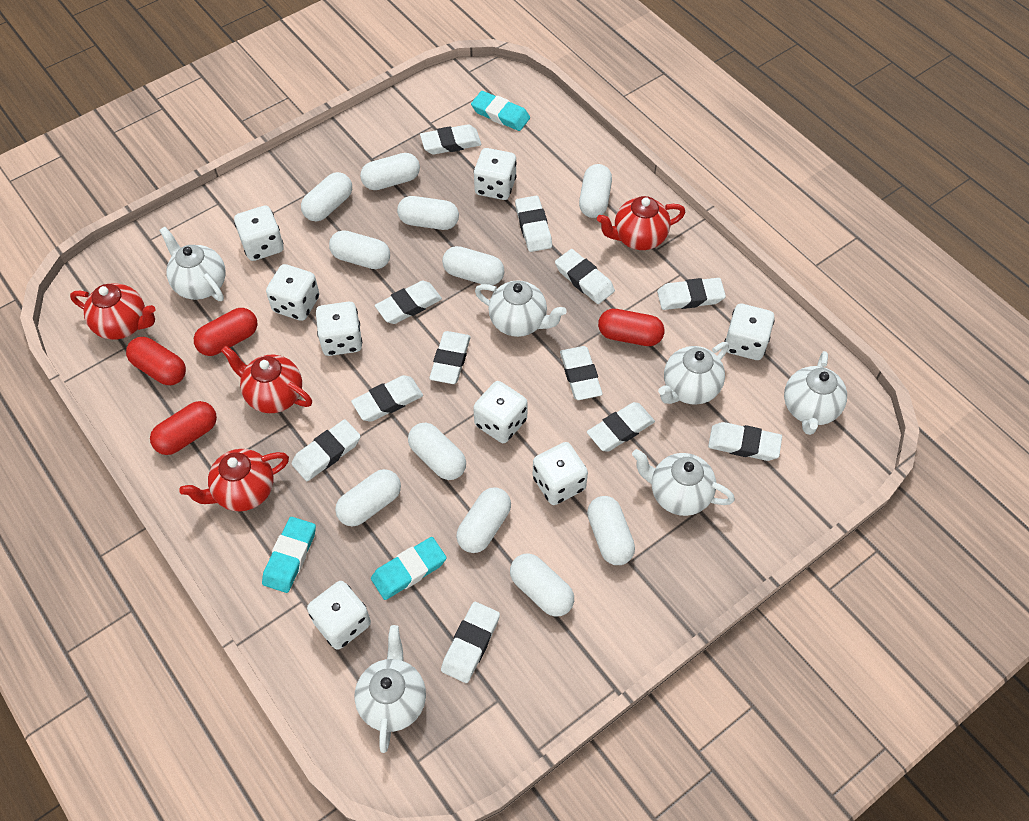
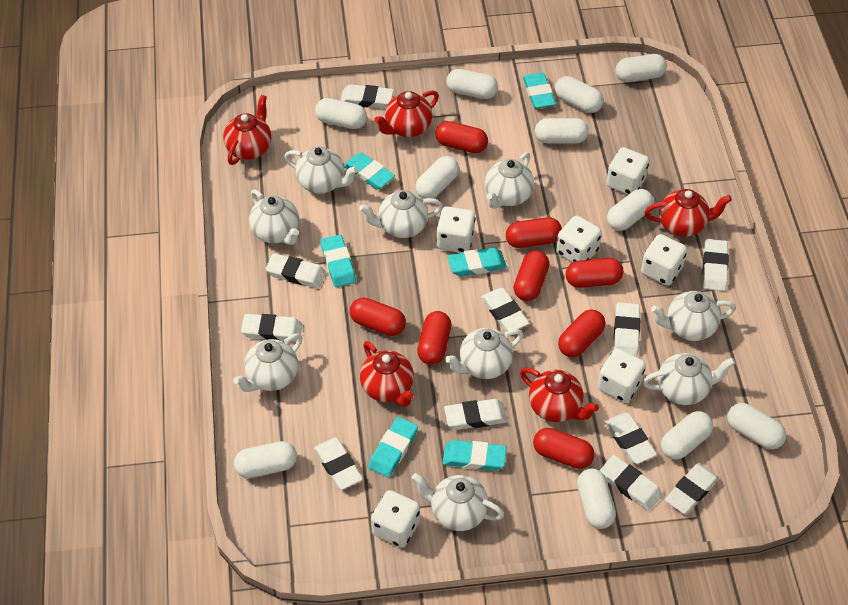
red capsule: 4 -> 8
red teapot: 4 -> 5
turquoise eraser: 3 -> 6
white dice: 8 -> 6
white eraser: 12 -> 11
white teapot: 6 -> 9

